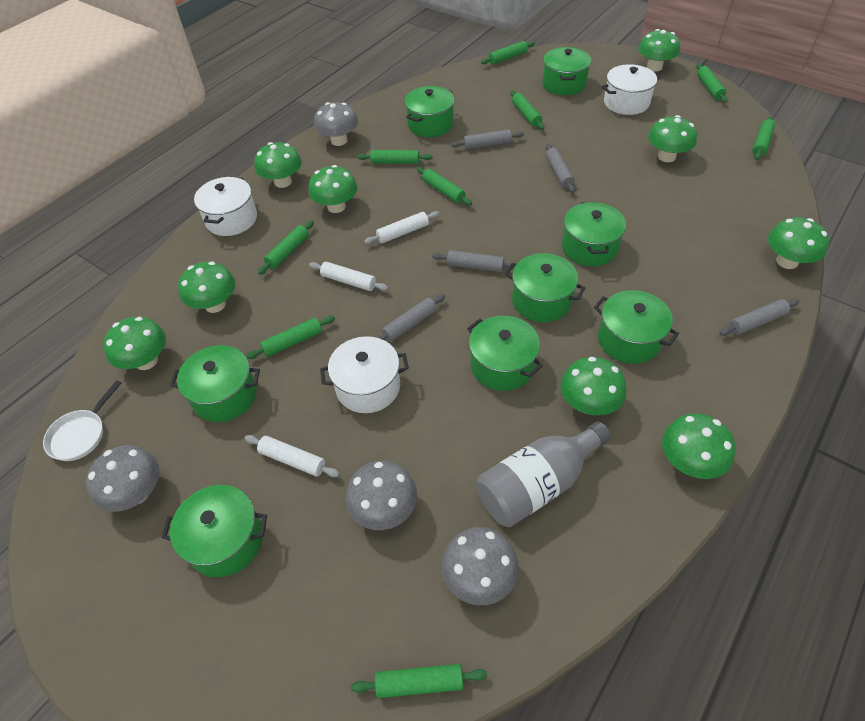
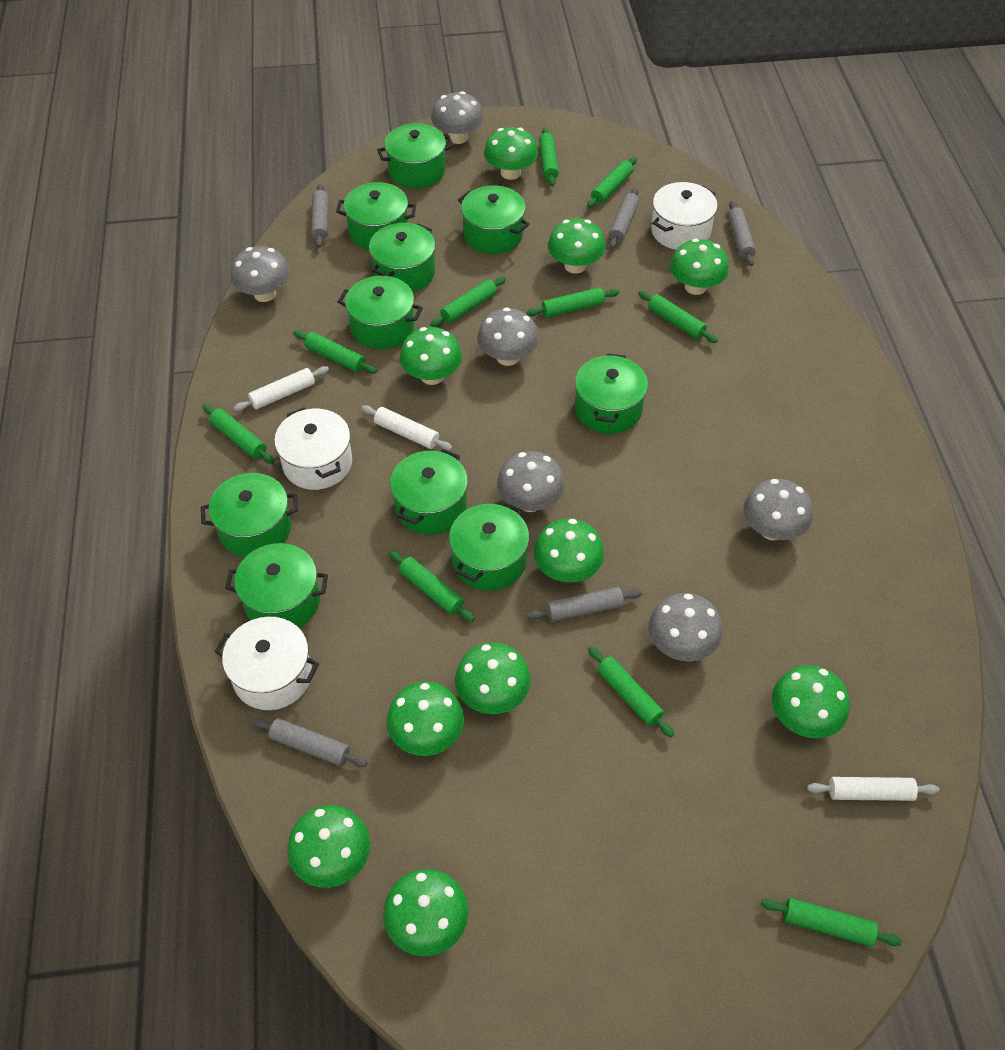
green mushroom: 9 -> 10
green pot: 8 -> 10
green rolling pin: 9 -> 10
grey bottle: 1 -> 0
grey mushroom: 4 -> 6
white pan: 1 -> 0

